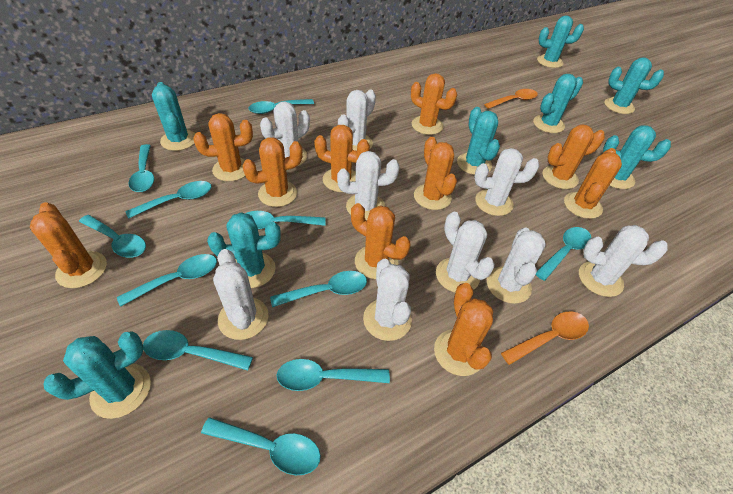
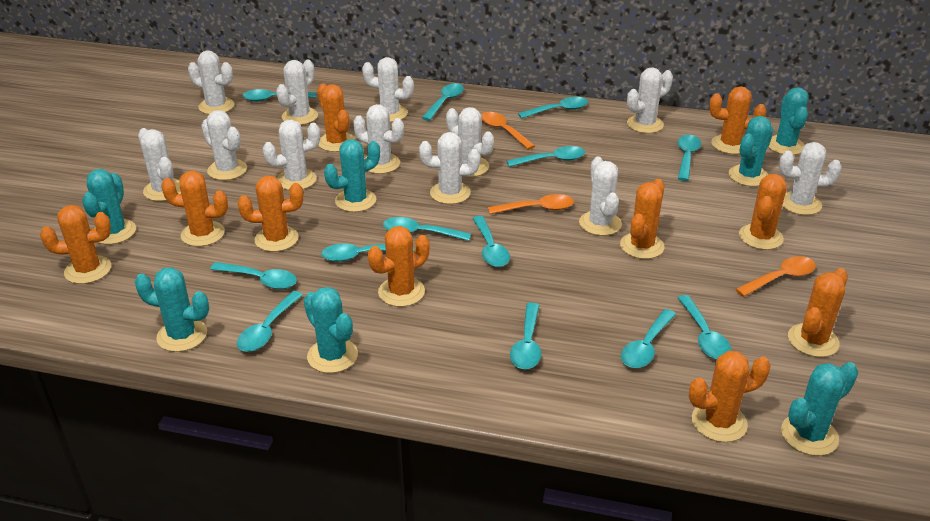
orange spoon: 2 -> 3
turquoise cactus: 8 -> 7
turquoise spoon: 11 -> 13
white cactus: 9 -> 12

